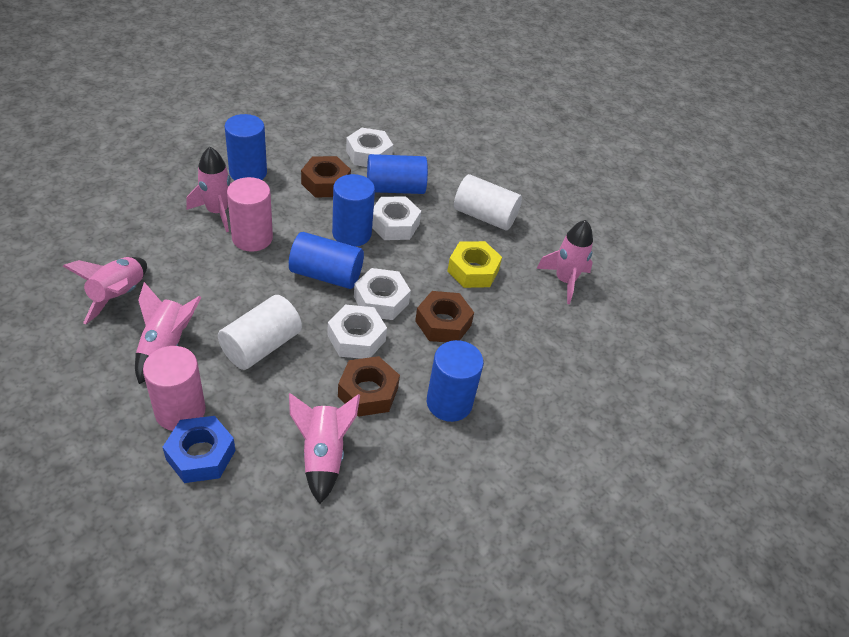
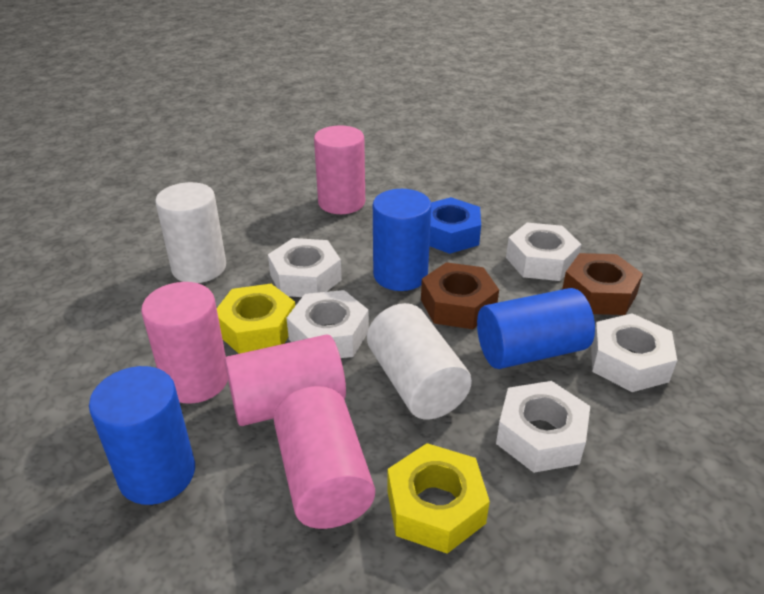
blue cylinder: 5 -> 3
brown nut: 3 -> 2
pink cylinder: 2 -> 4
pink rocket: 5 -> 0
white nut: 4 -> 5
yellow nut: 1 -> 2

